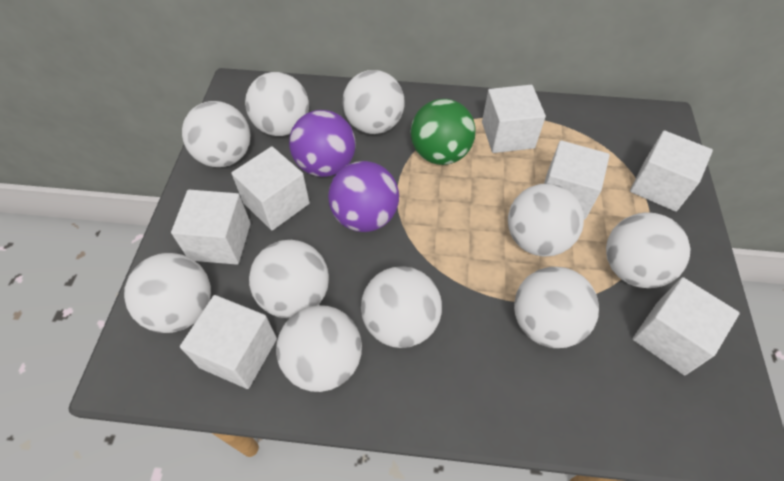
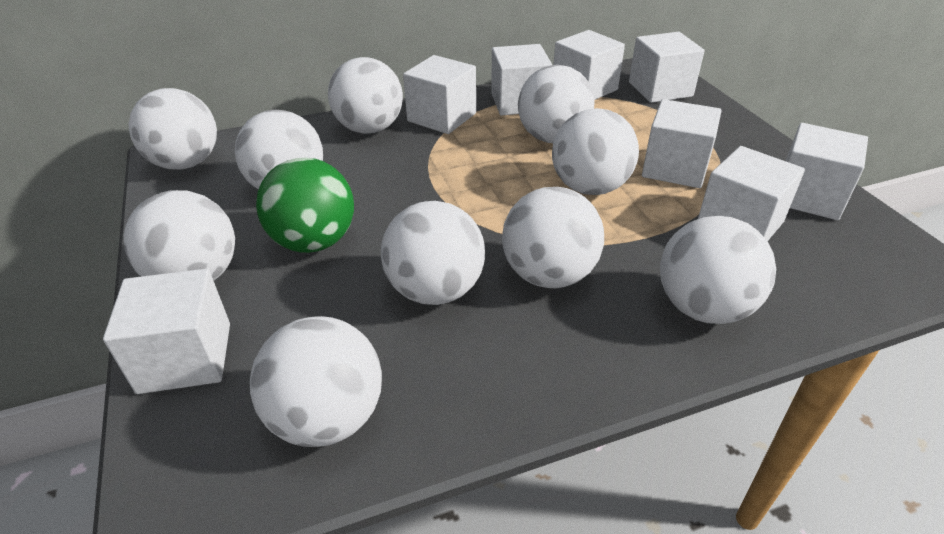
purple ball: 2 -> 0
white cube: 7 -> 8

